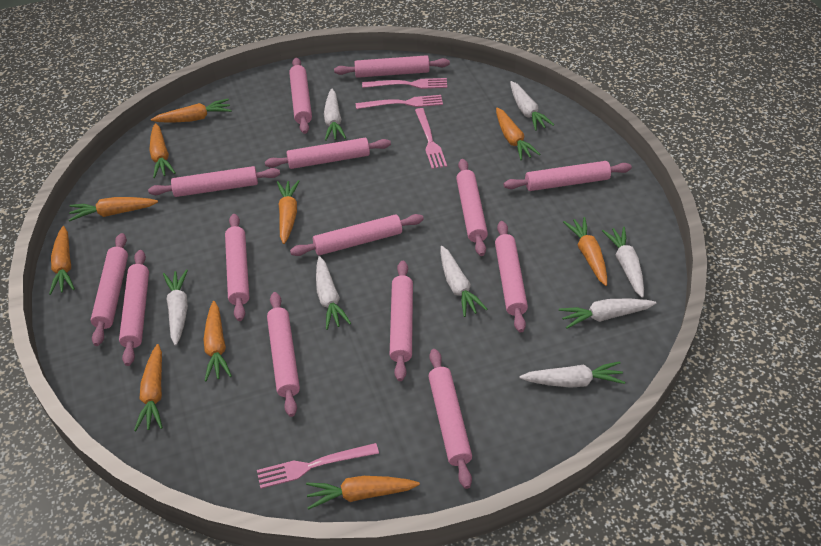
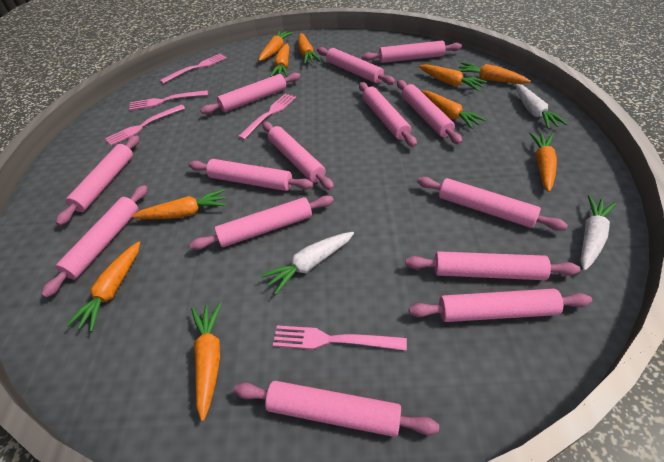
pink fork: 4 -> 5
white carrot: 8 -> 3

